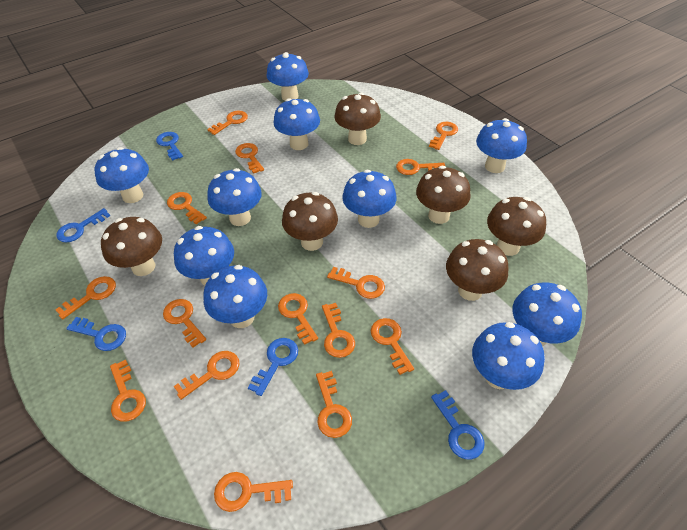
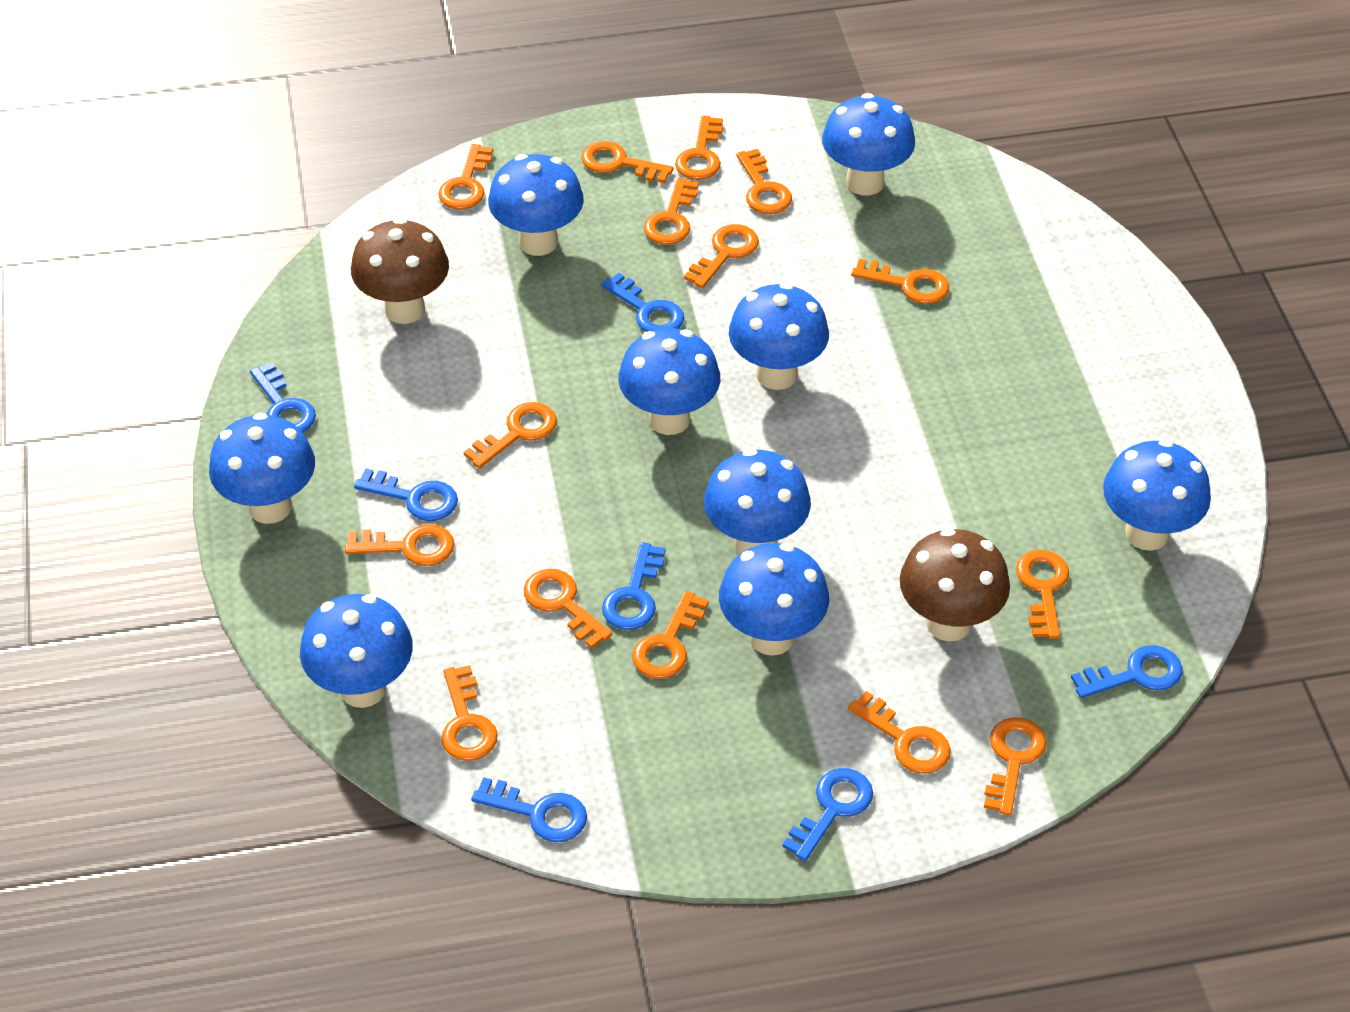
blue key: 5 -> 7
blue mushroom: 10 -> 9
brown mushroom: 6 -> 2

